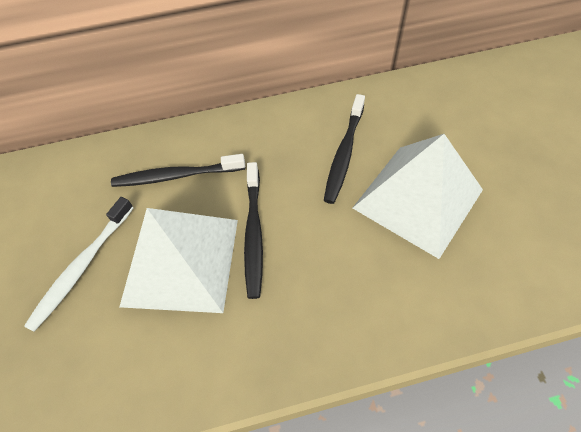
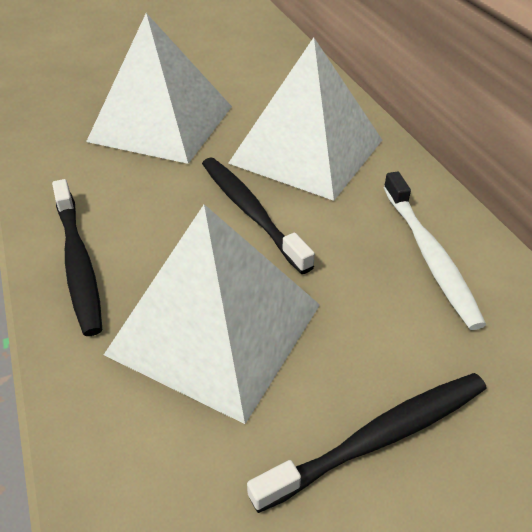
white pyramid: 2 -> 3

